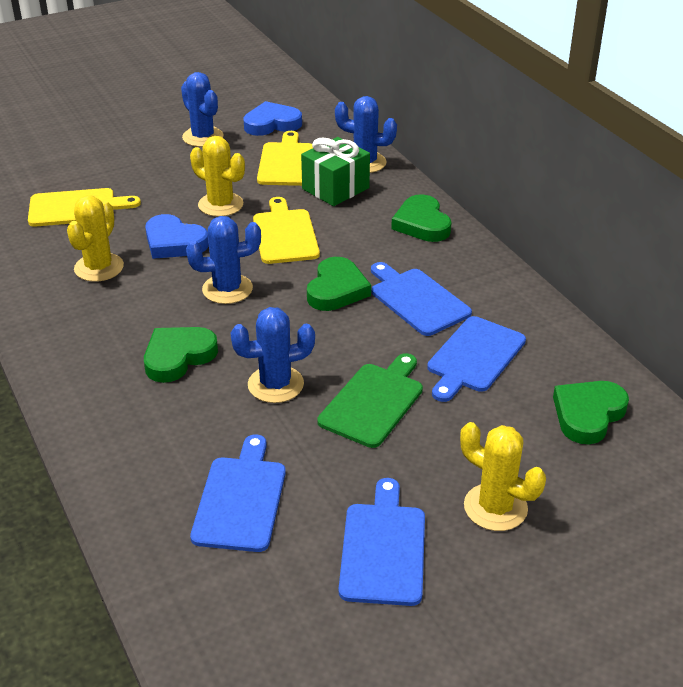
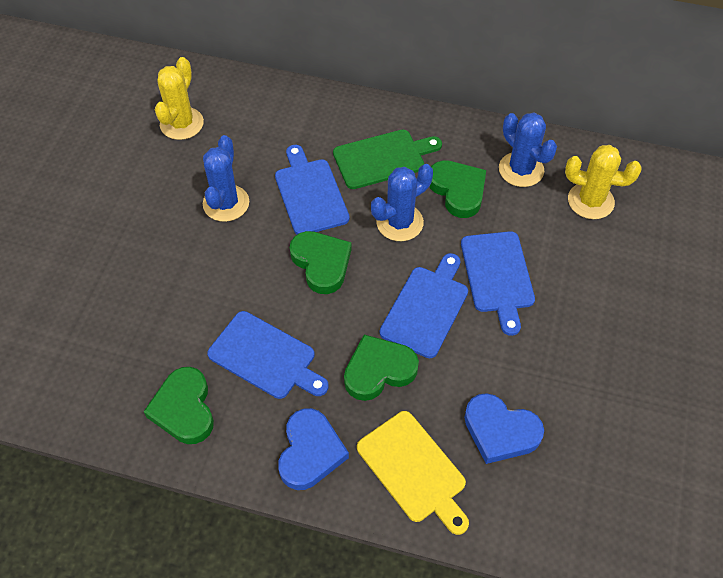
blue cactus: 4 -> 3
green gift: 1 -> 0
yellow cactus: 3 -> 2
yellow cutting board: 3 -> 1

